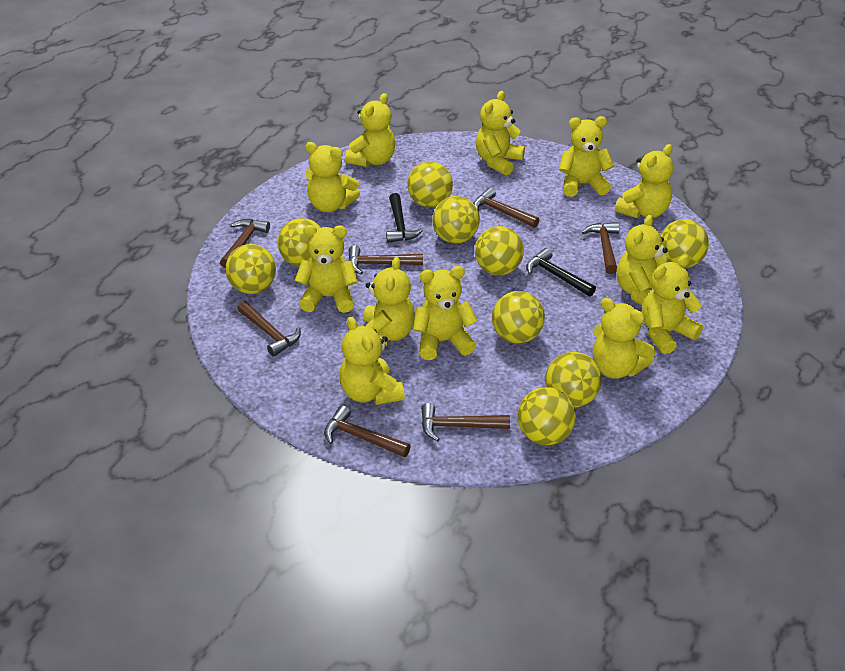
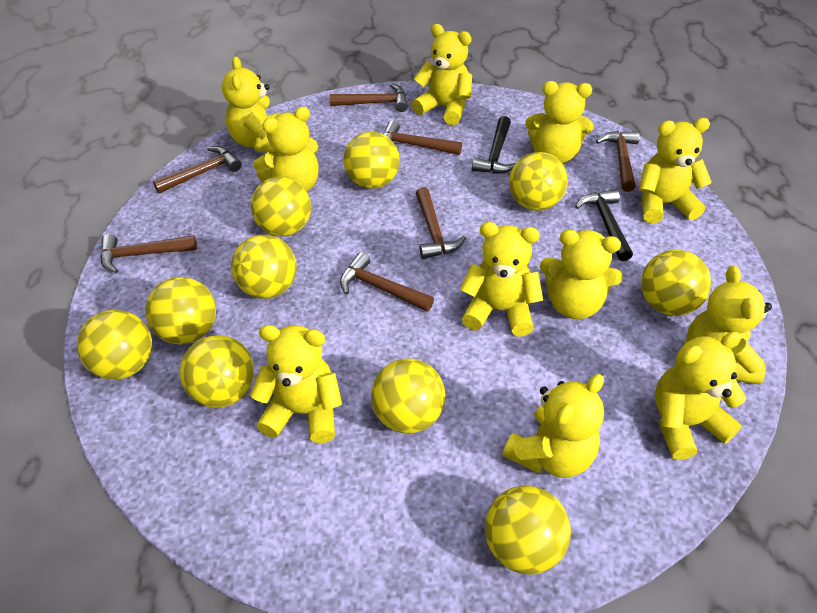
yellow ball: 9 -> 10
yellow teddy bear: 12 -> 11

